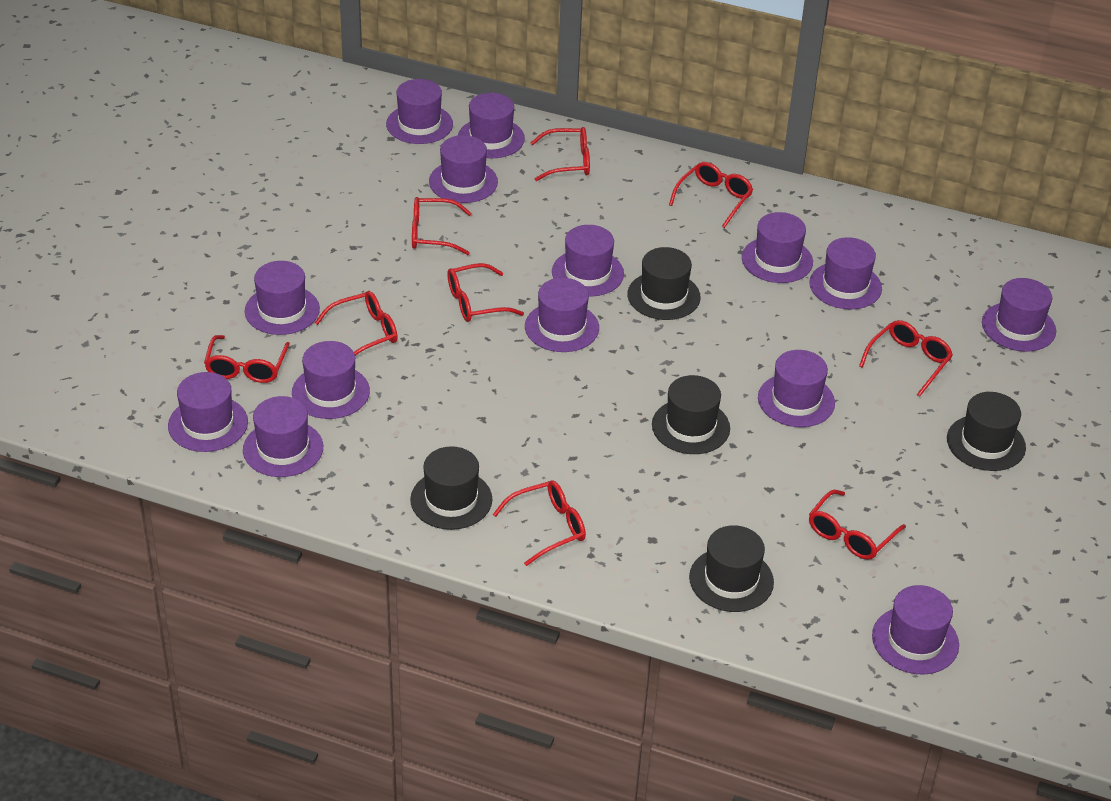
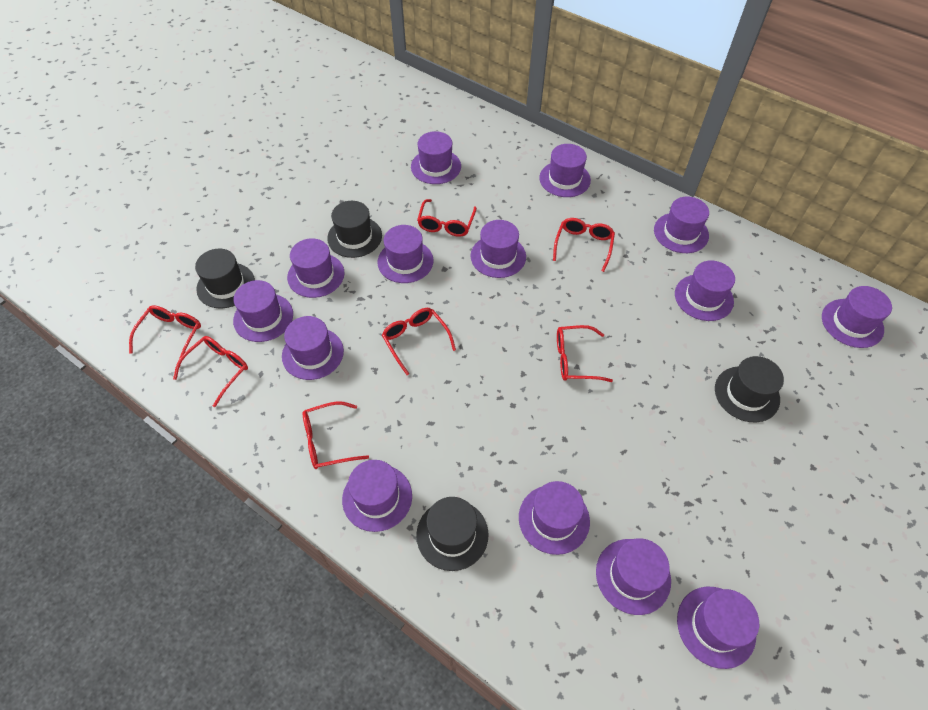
black hat: 5 -> 4
red glasses: 9 -> 7

